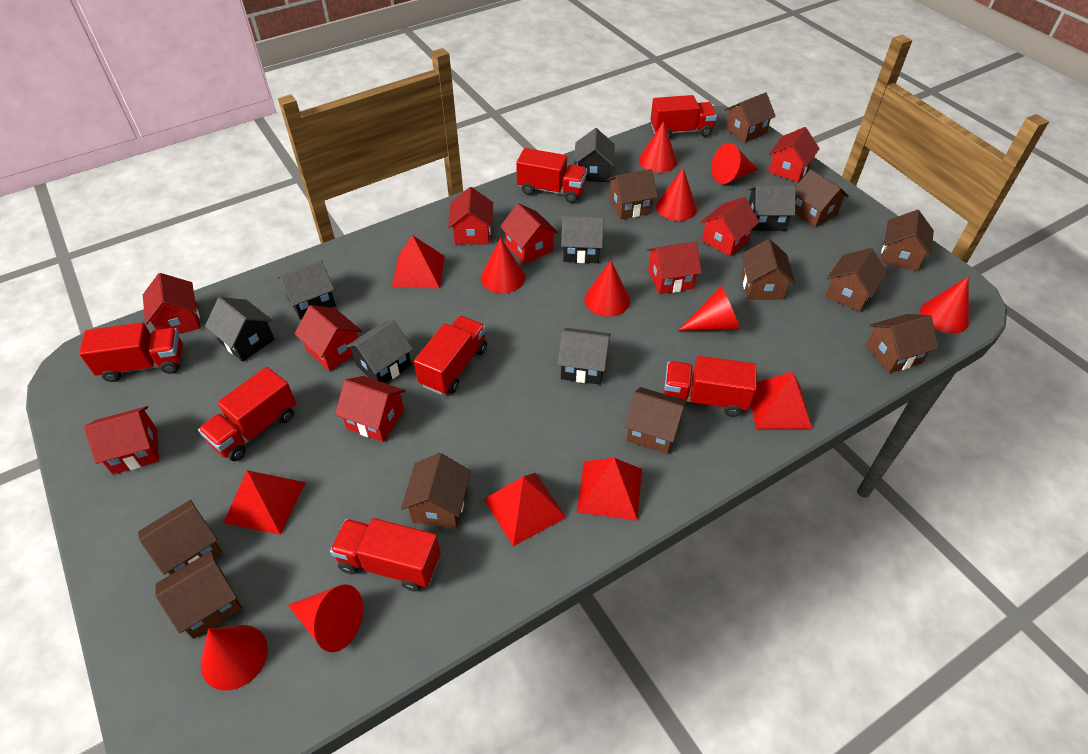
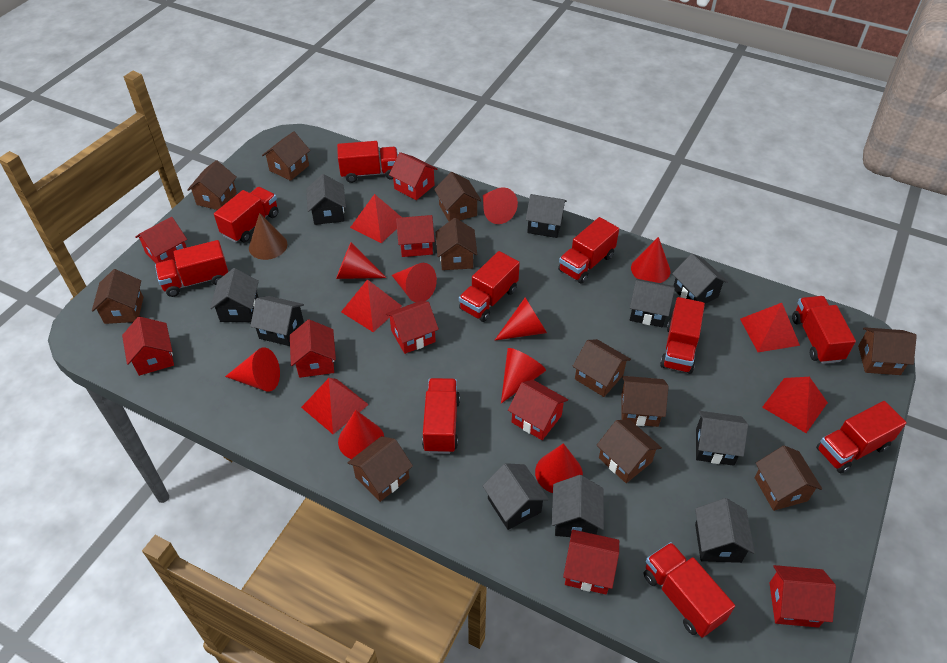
black house: 7 -> 10
brown cone: 0 -> 1
red truck: 7 -> 10

